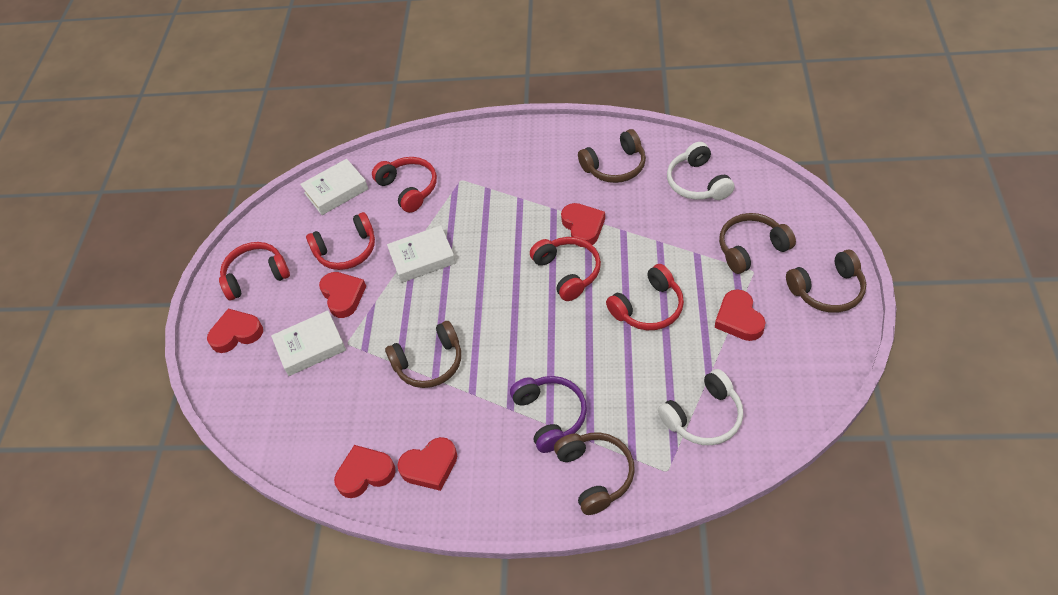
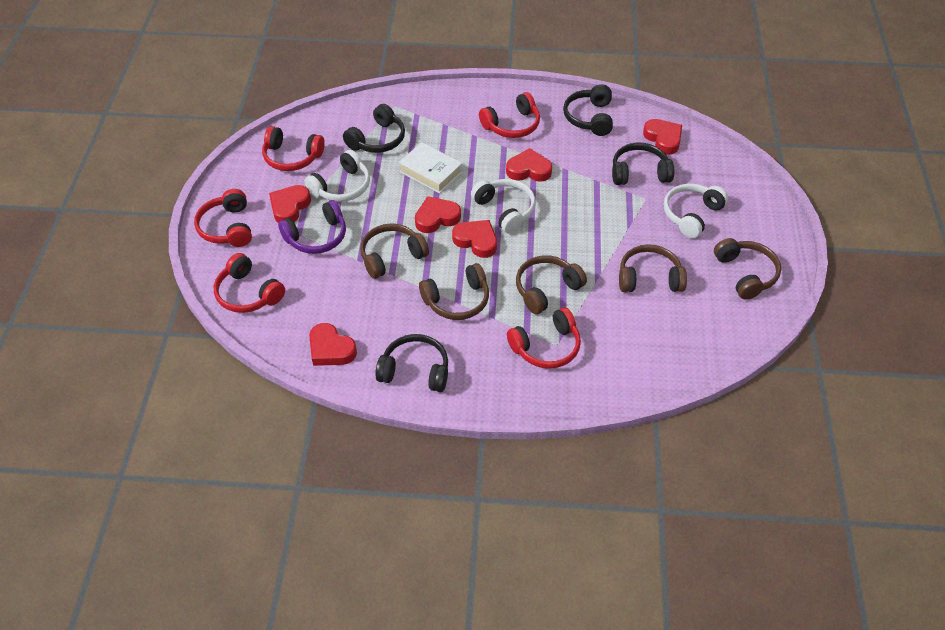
black headphones: 0 -> 4
white book: 3 -> 1
white headphones: 2 -> 3

